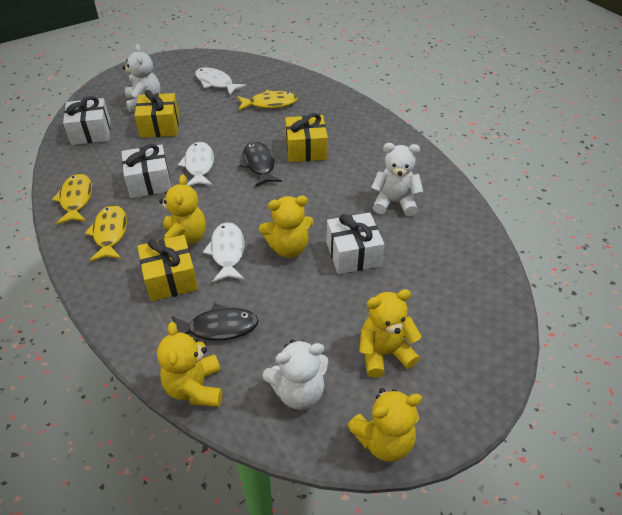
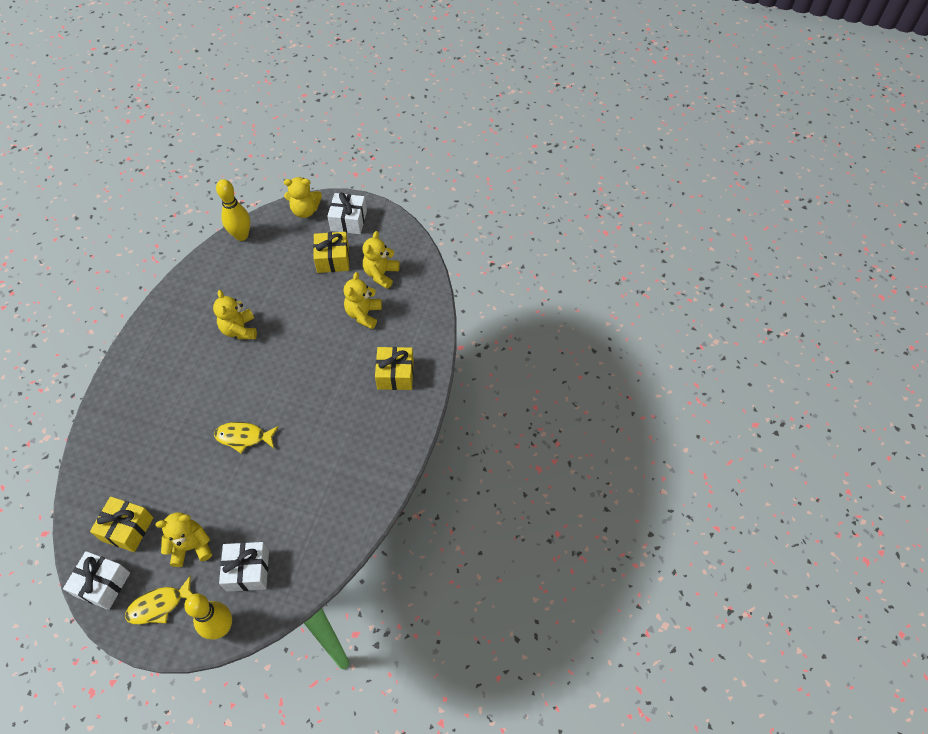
black fish: 2 -> 0
white fish: 3 -> 0
white teddy bear: 3 -> 0
yellow bowling pin: 0 -> 2
yellow fish: 3 -> 2

